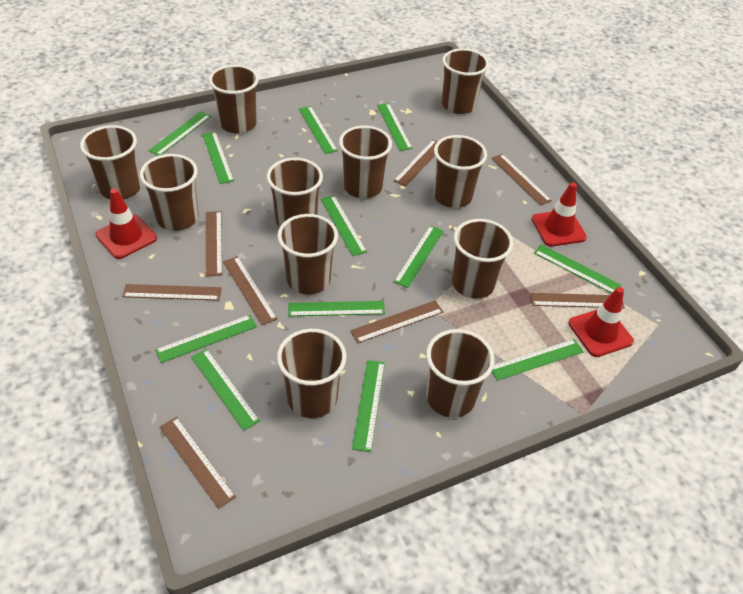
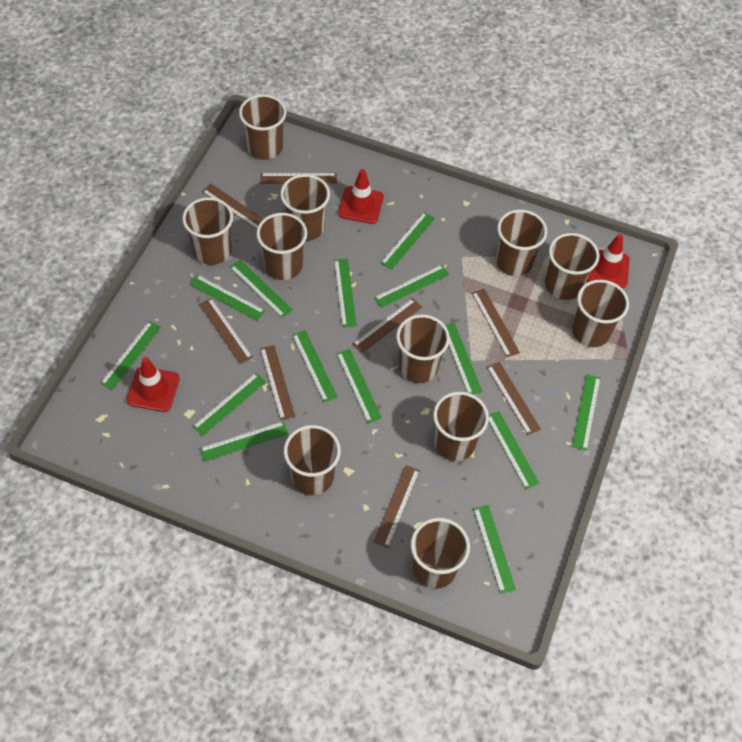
green ruler: 12 -> 14

